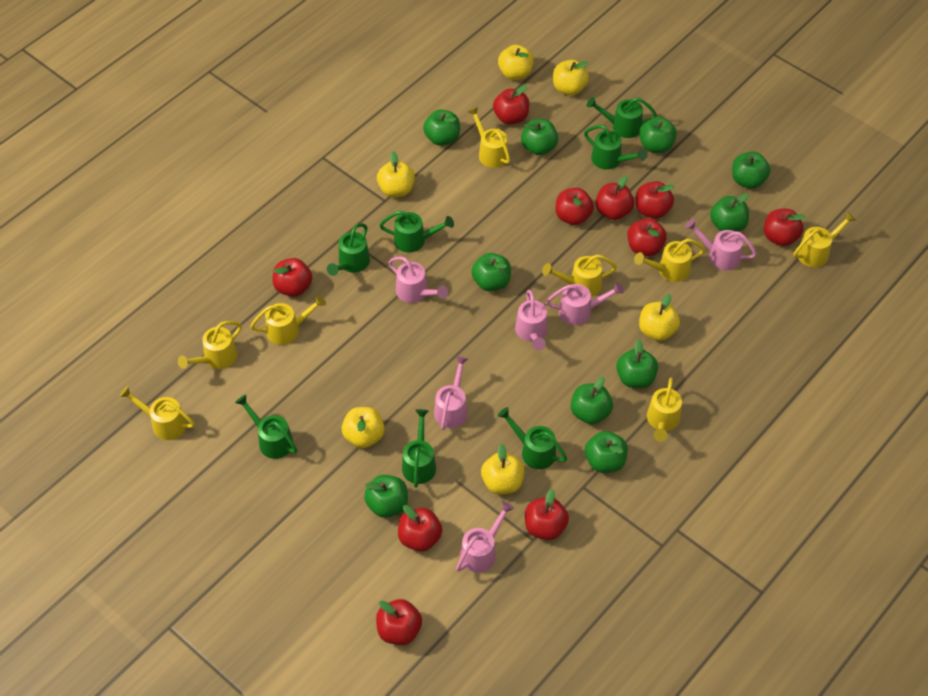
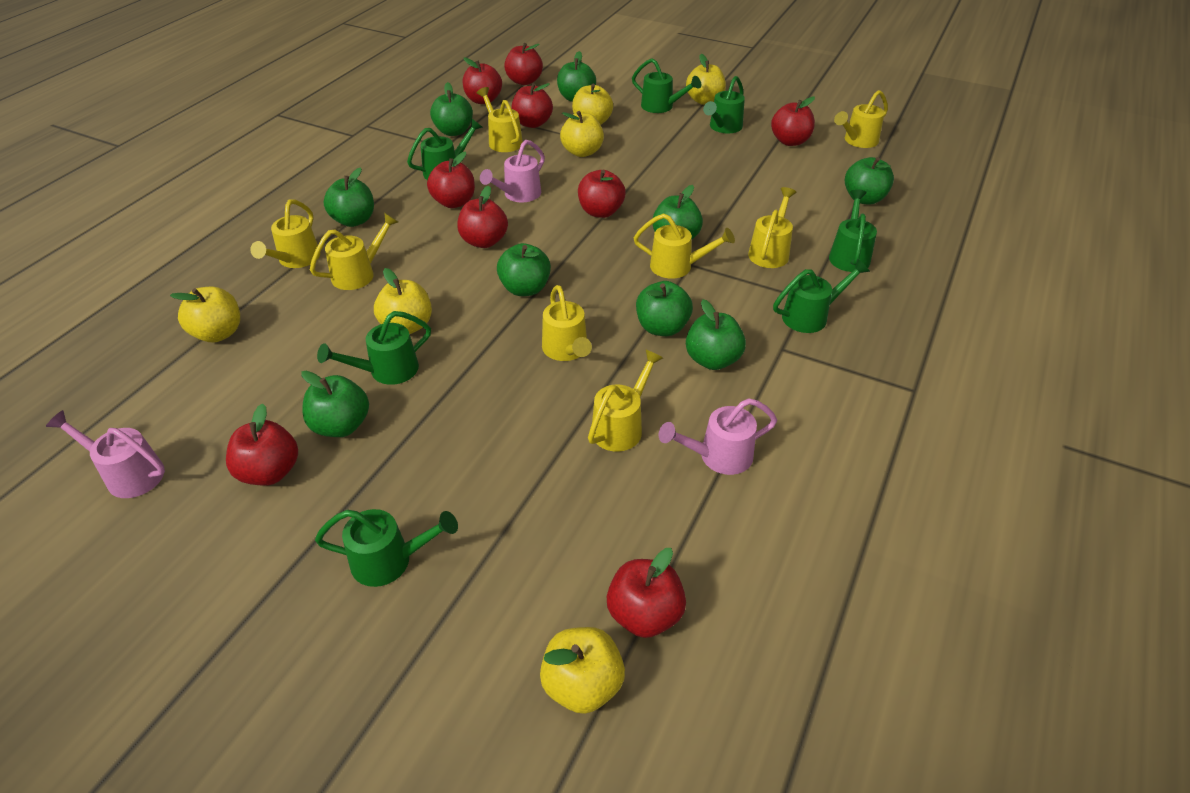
green apple: 10 -> 9
pink watering can: 6 -> 3
red apple: 10 -> 9

